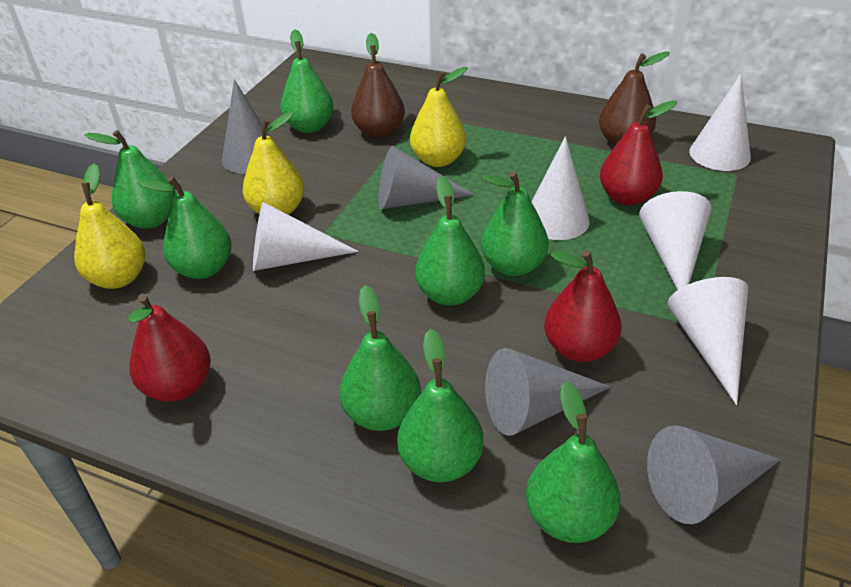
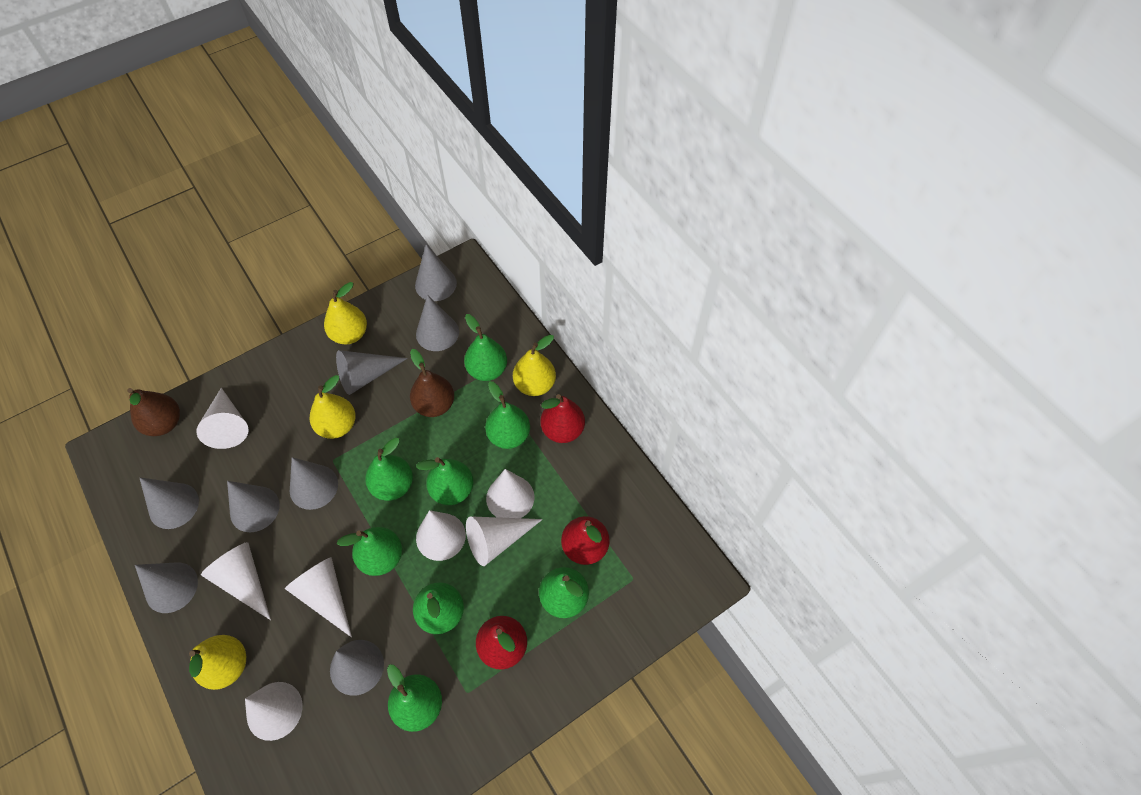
grey cone: 4 -> 8
white cone: 5 -> 7
yellow pear: 3 -> 4

